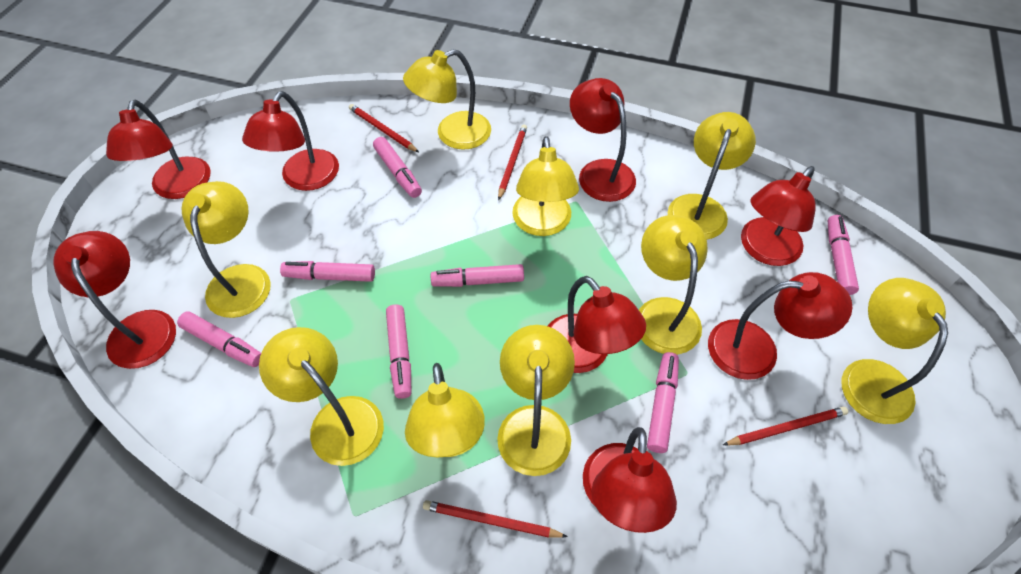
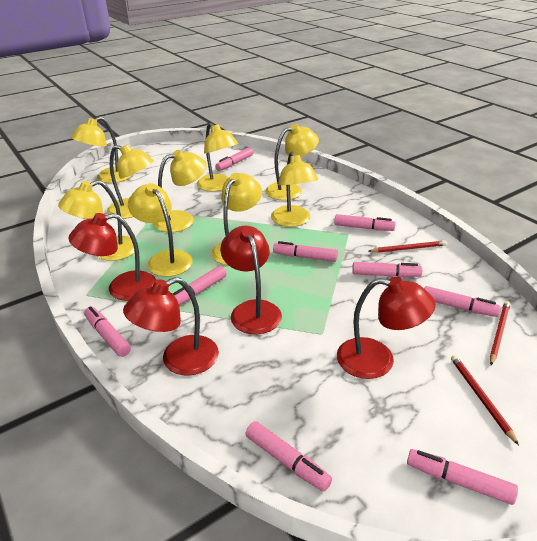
pink marker: 7 -> 9
red lamp: 8 -> 4
red pencil: 4 -> 3

